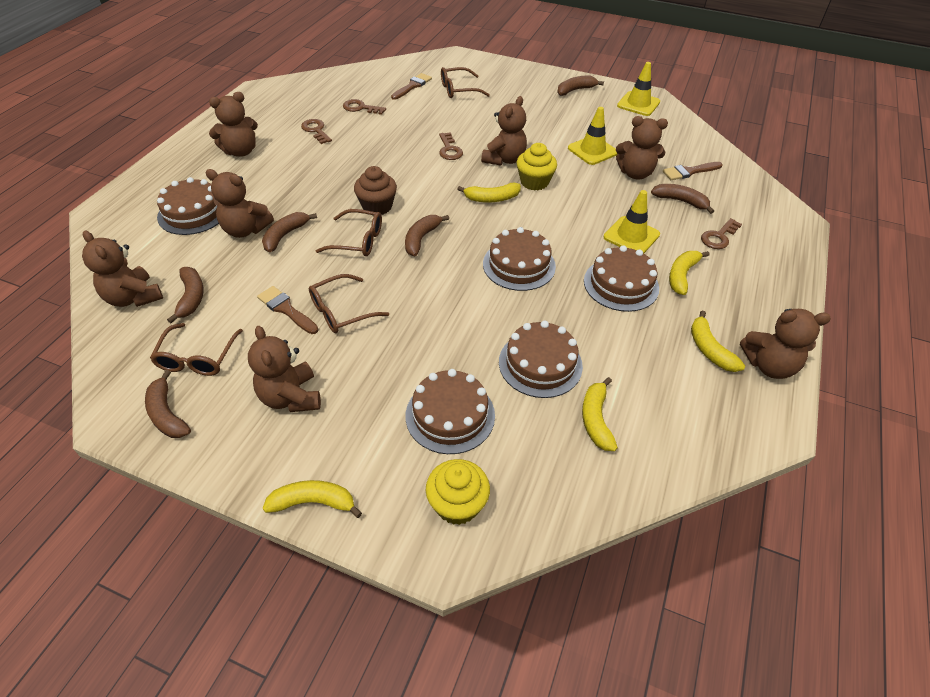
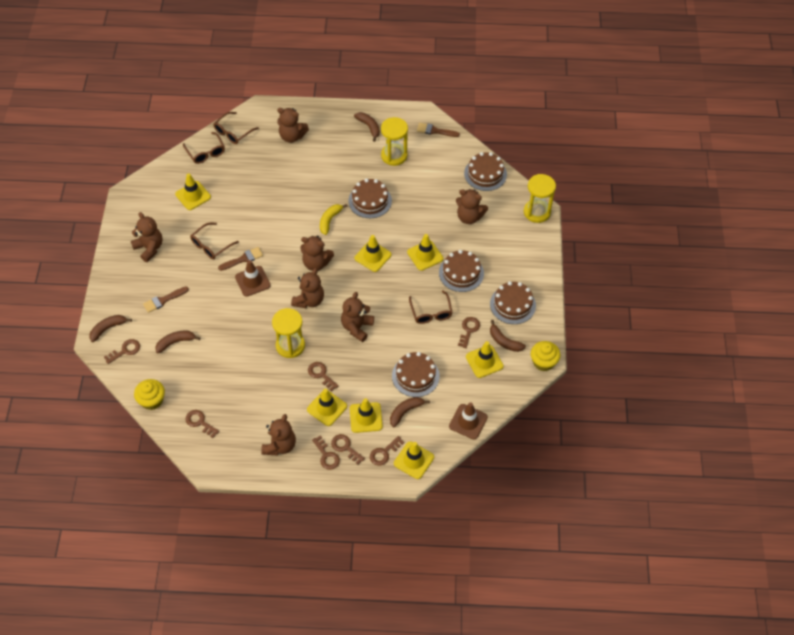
brown banana: 6 -> 5
brown cupcake: 1 -> 0
brown key: 4 -> 7
brown traffic cone: 0 -> 2
yellow banana: 5 -> 1
yellow hourglass: 0 -> 3
yellow traffic cone: 3 -> 7

